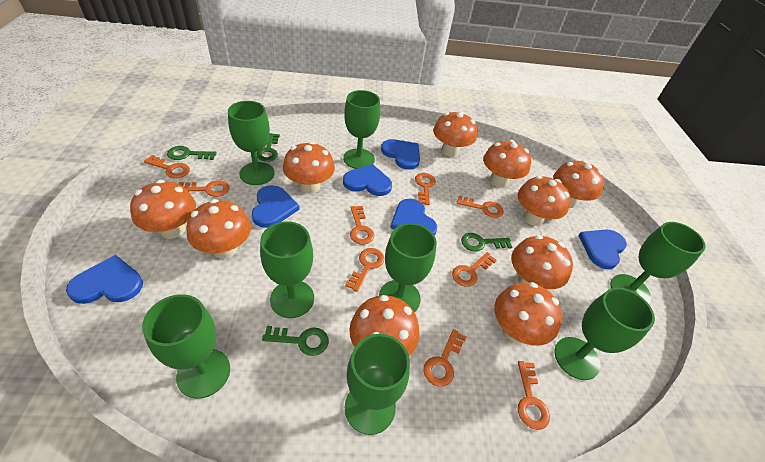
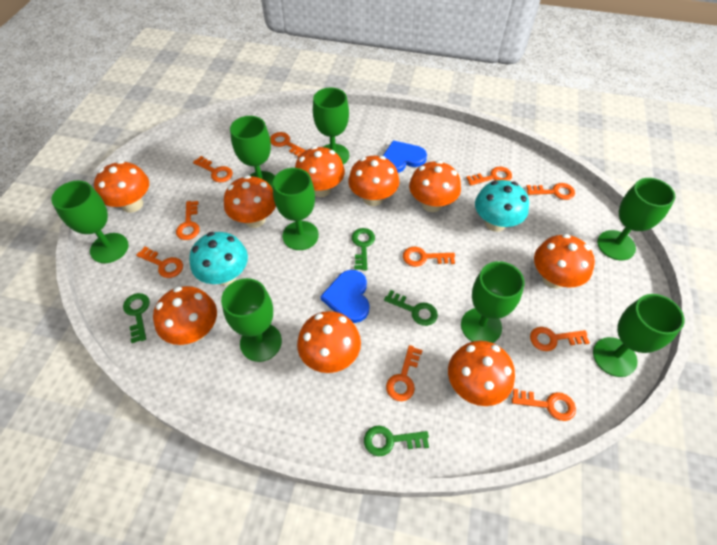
blue heart: 6 -> 2
orange key: 9 -> 10
orange mushroom: 10 -> 9
turquoise mushroom: 0 -> 2

